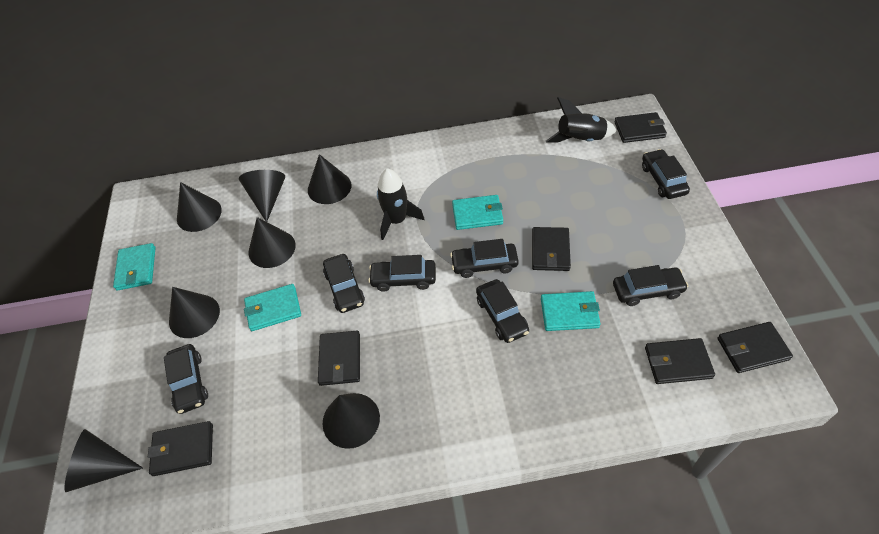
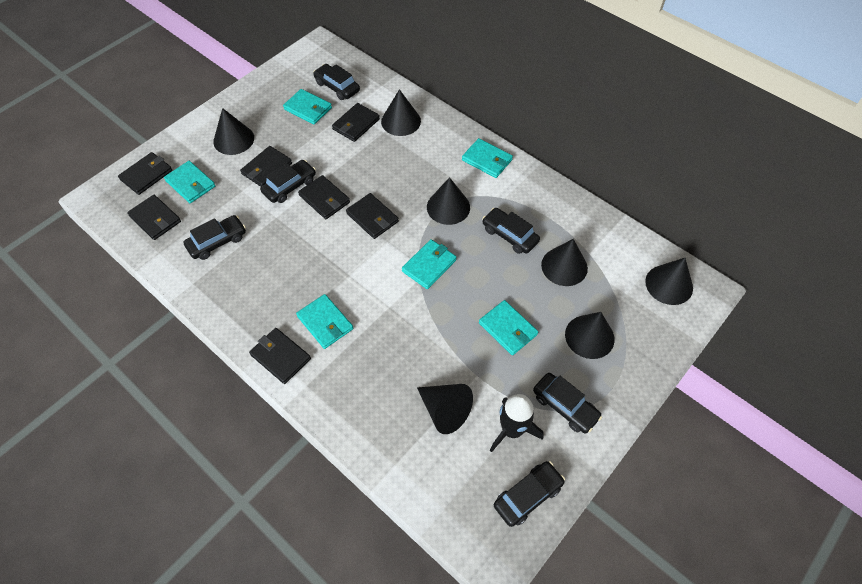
black car: 7 -> 6
black rocket: 2 -> 1
black wallet: 6 -> 7
turquoise wallet: 4 -> 6

